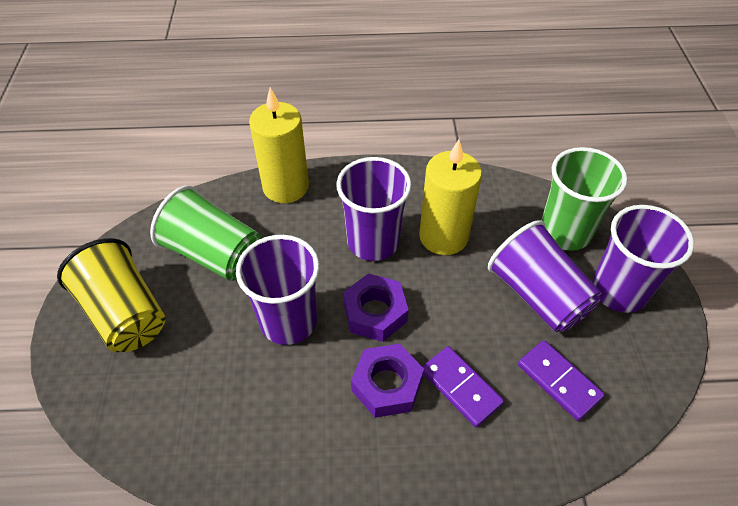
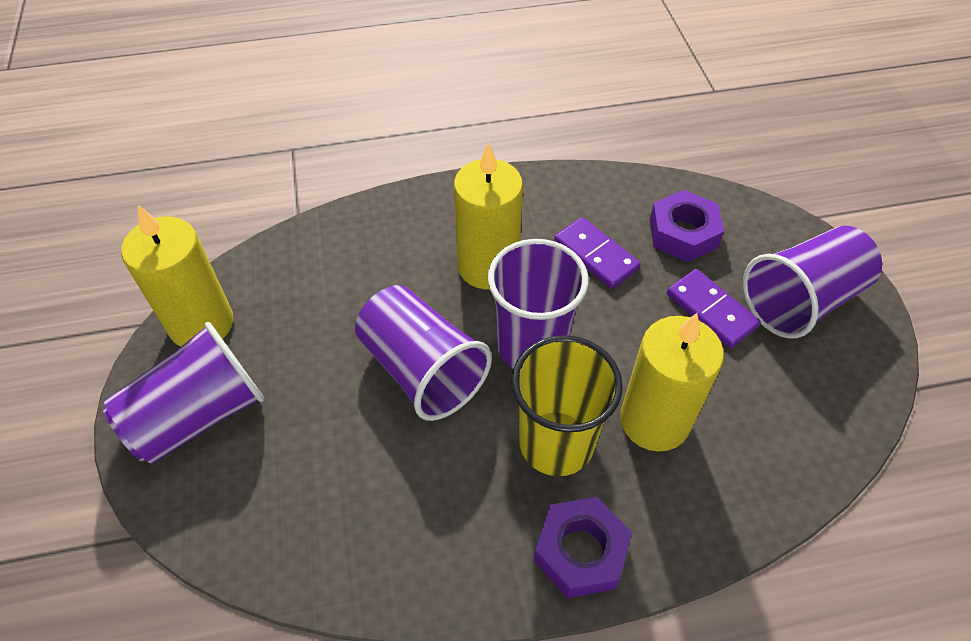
green cup: 2 -> 0
yellow candle: 2 -> 3

